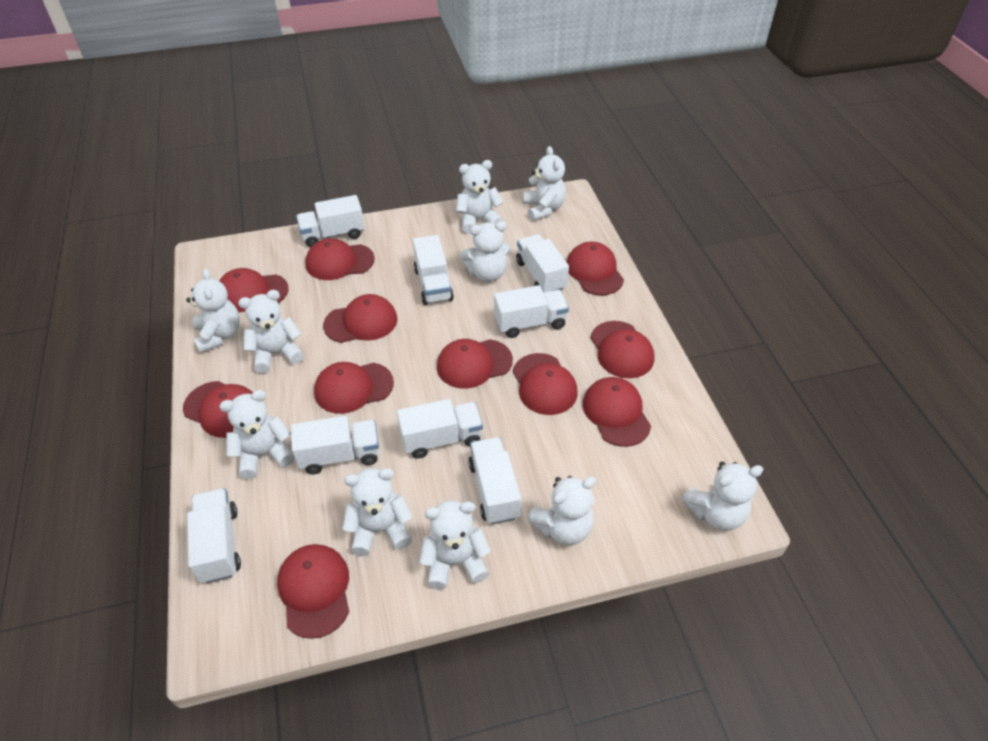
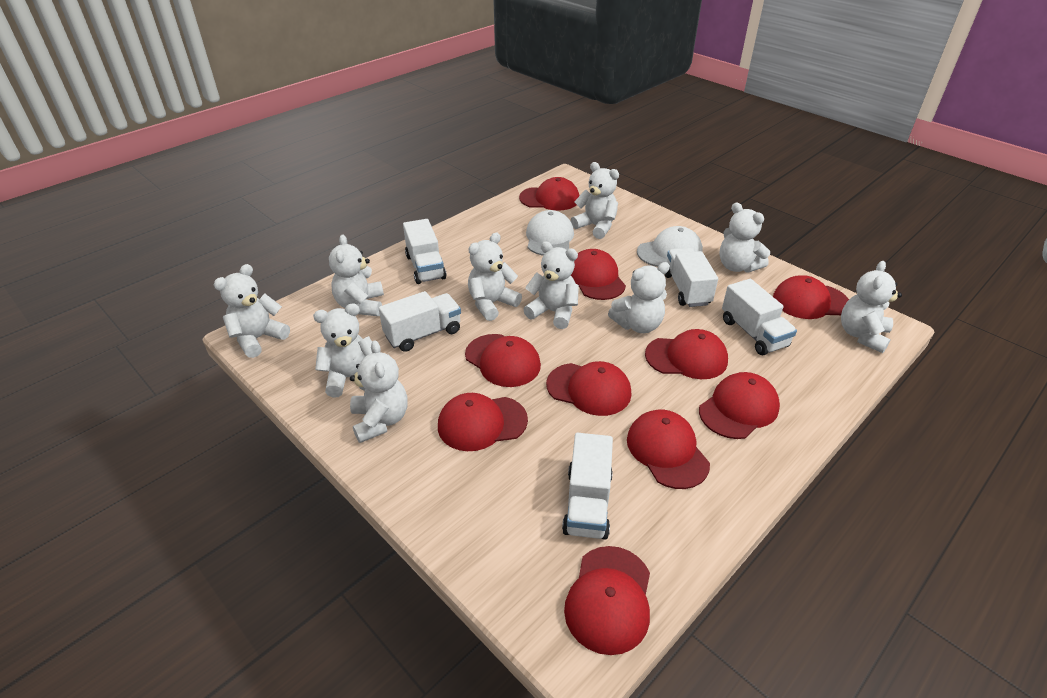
red cap: 11 -> 10
white cap: 0 -> 2
white truck: 8 -> 5

